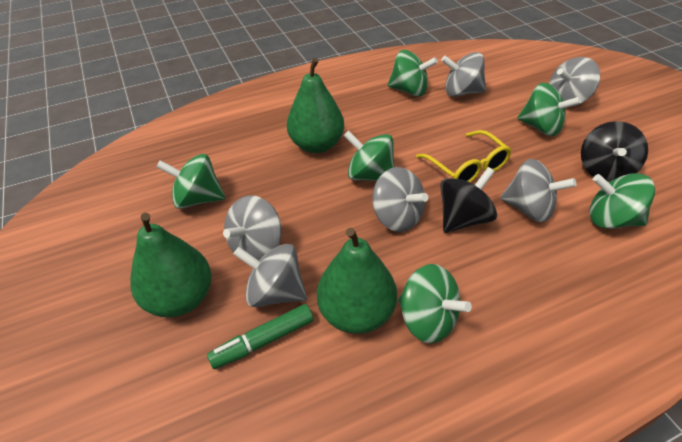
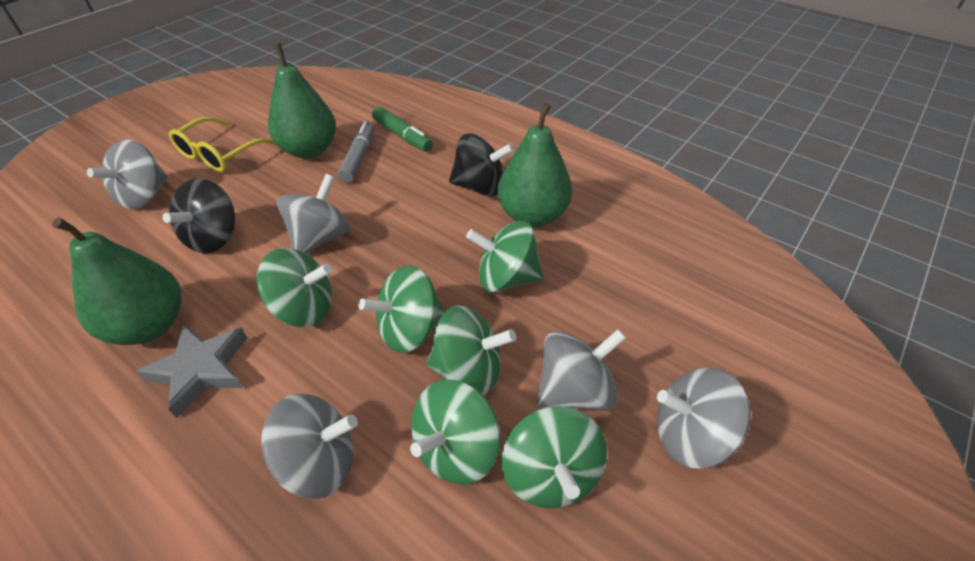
grey marker: 0 -> 1
grey spinning top: 6 -> 5
grey star: 0 -> 1

